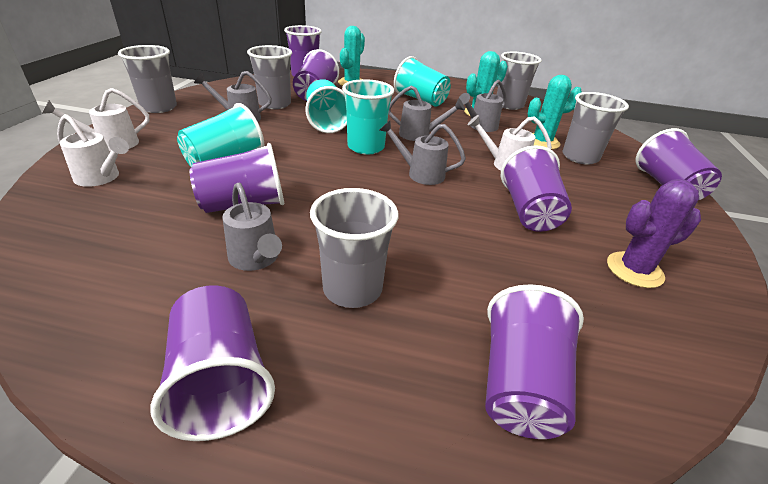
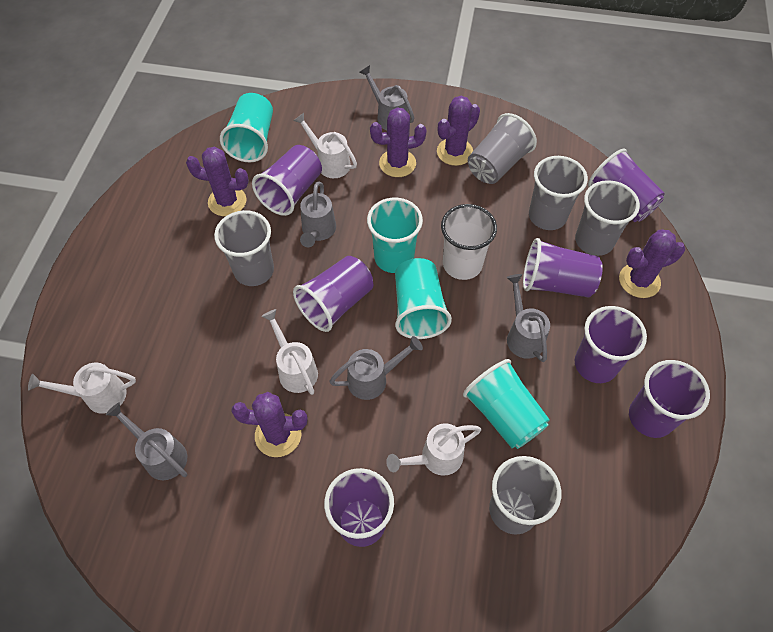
purple cactus: 1 -> 5
turquoise cactus: 3 -> 0
white cup: 0 -> 1
white watering can: 3 -> 4

